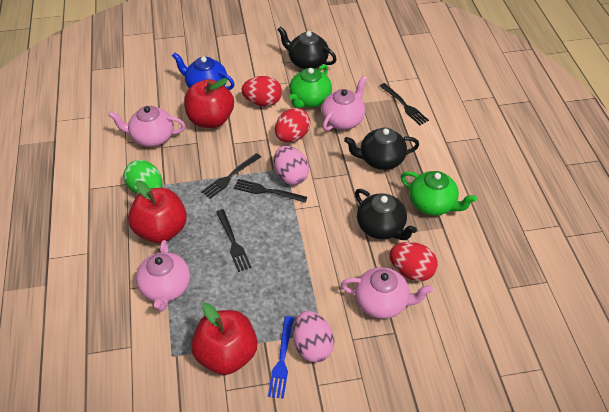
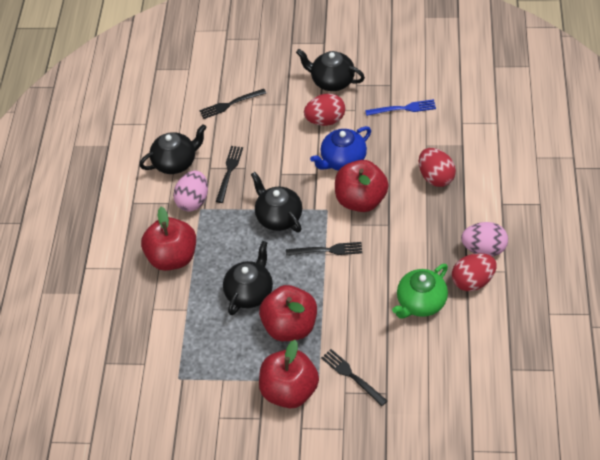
black teapot: 3 -> 4
green egg: 1 -> 0
green teapot: 2 -> 1
pink teapot: 4 -> 0
red apple: 3 -> 4

